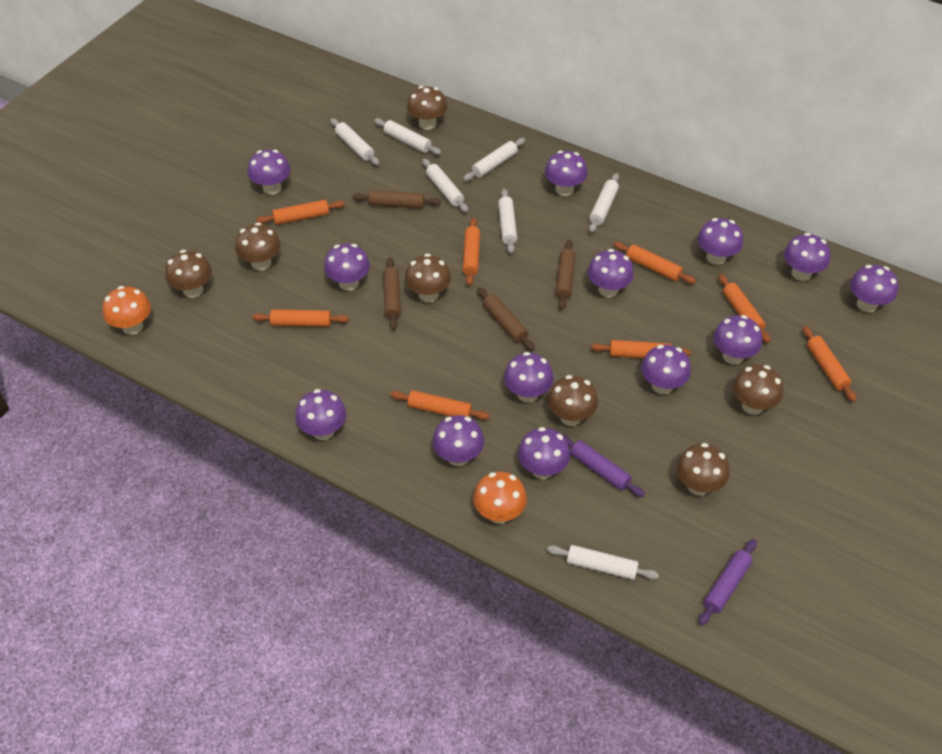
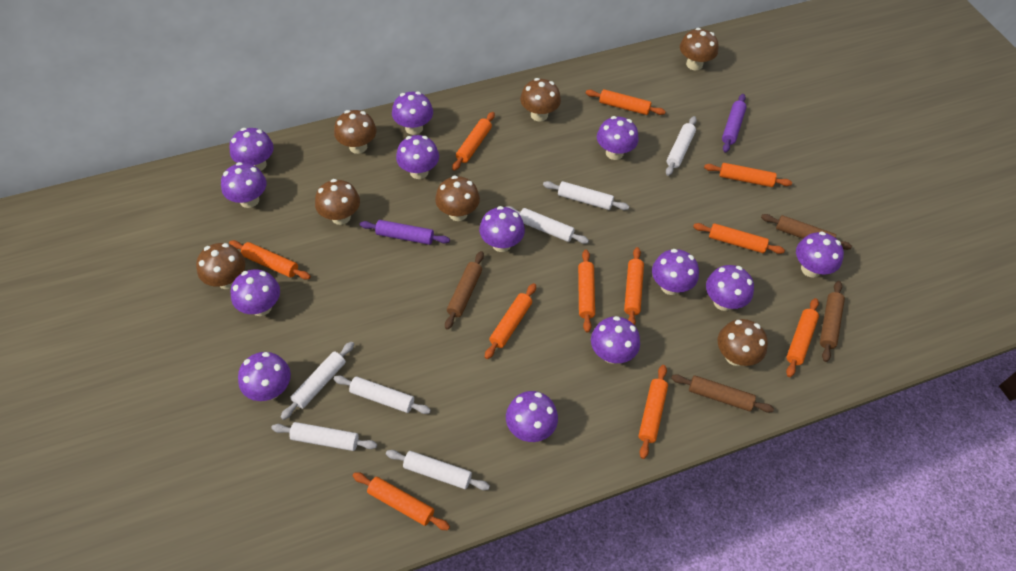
orange mushroom: 2 -> 0
orange rolling pin: 8 -> 11

